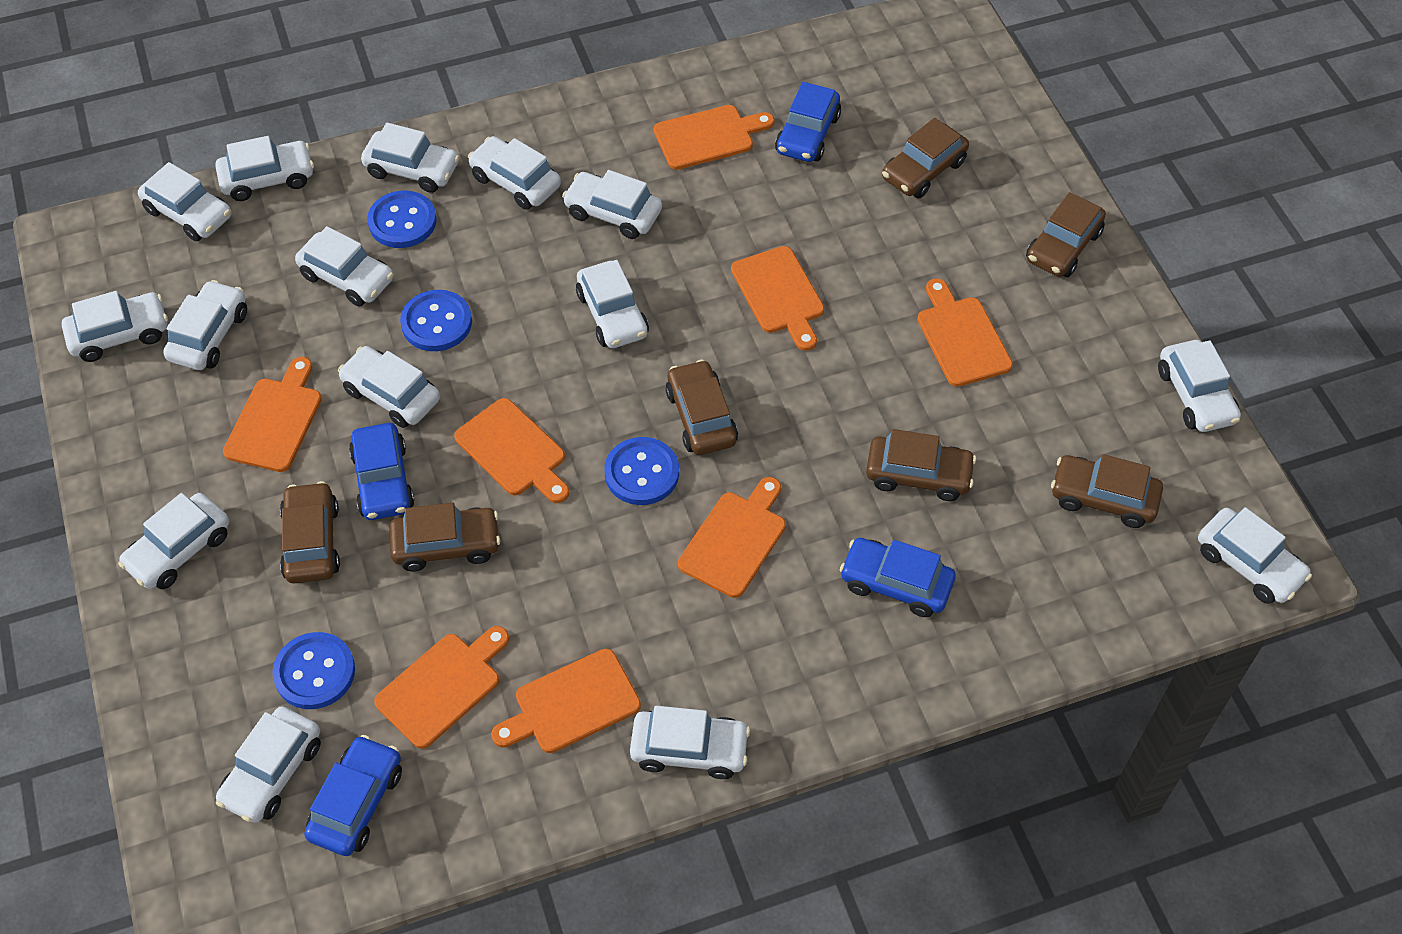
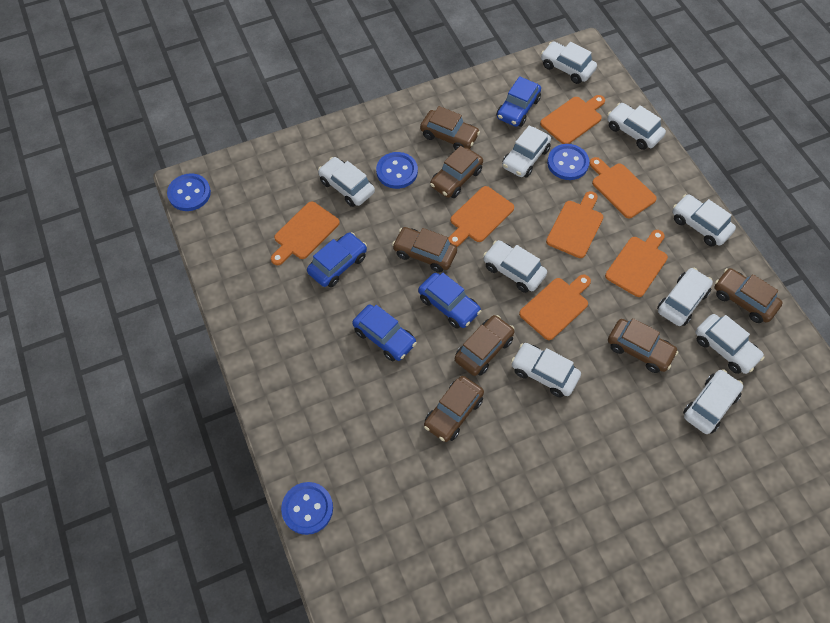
orange cutting board: 8 -> 7
white car: 15 -> 10

